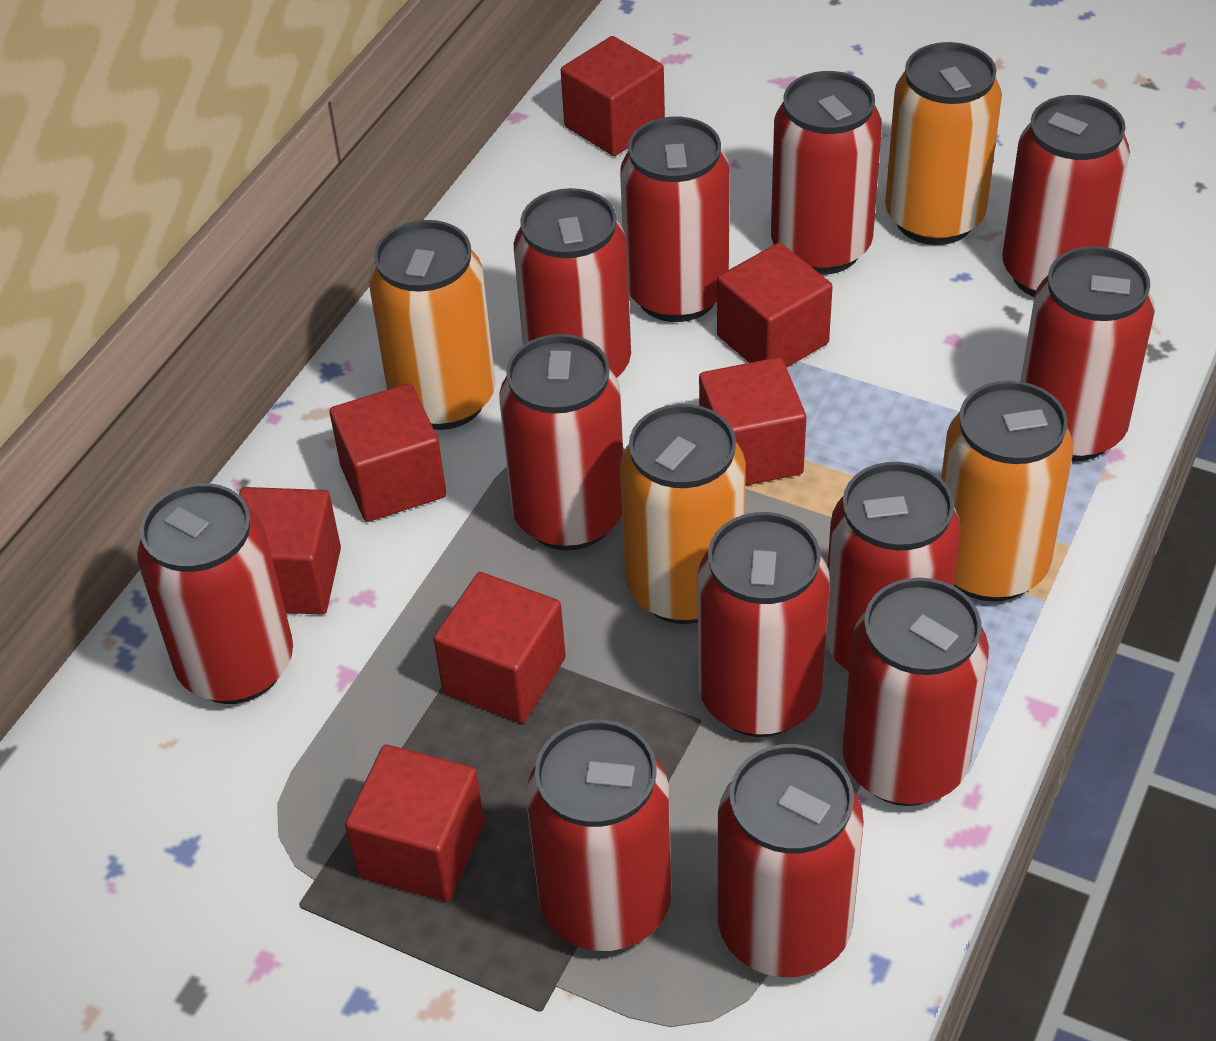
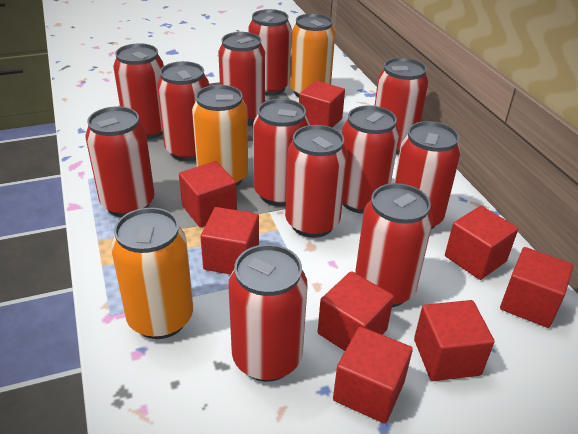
orange can: 4 -> 3
red cube: 7 -> 8

